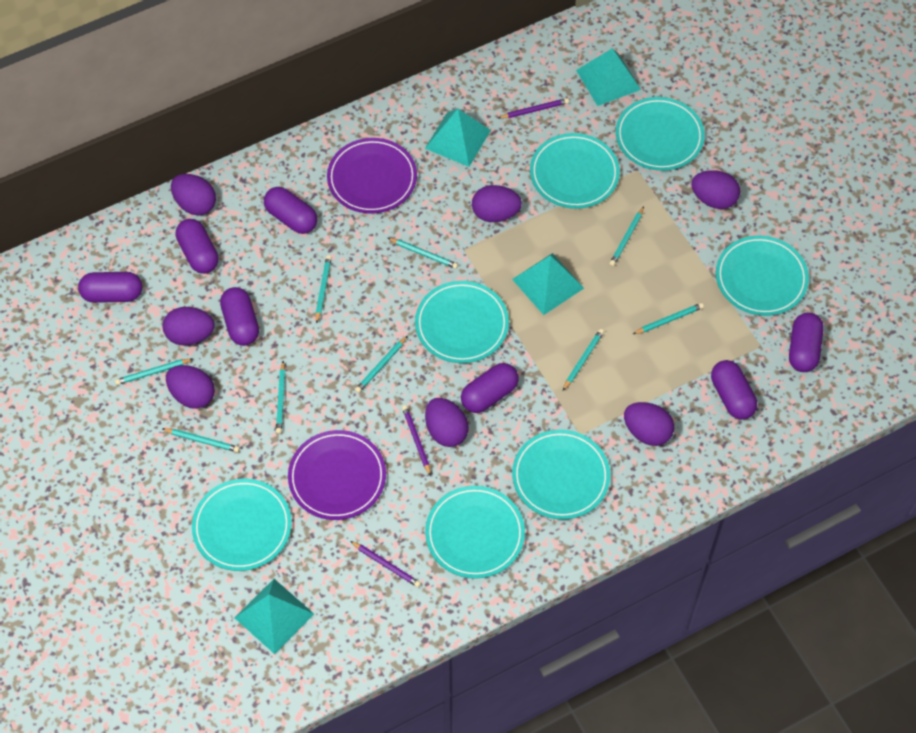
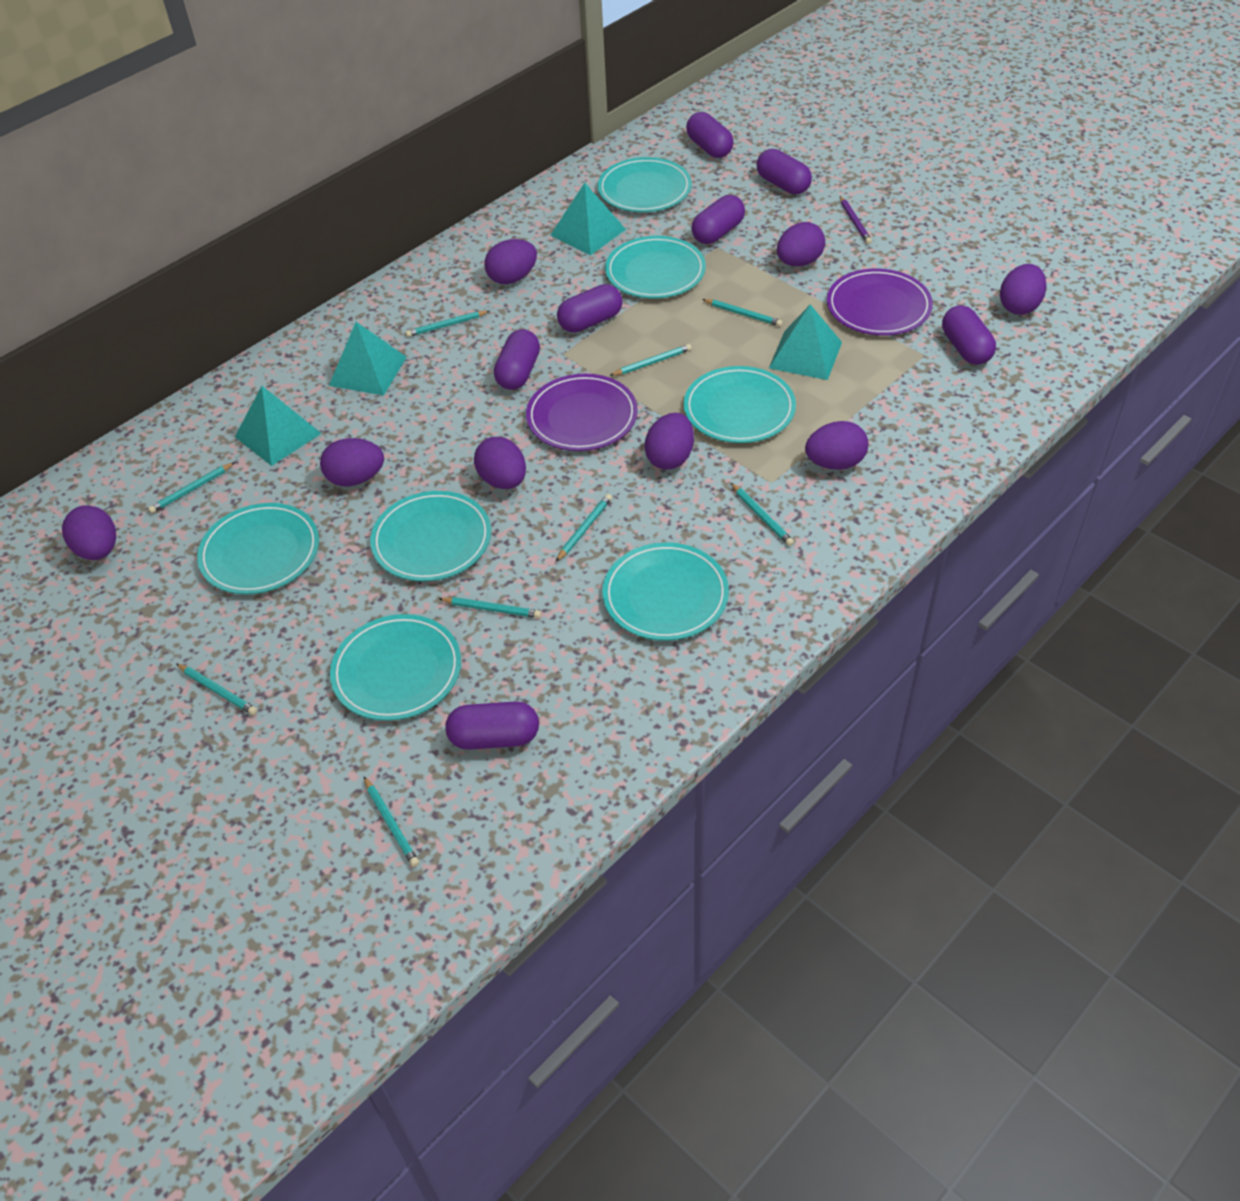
purple egg: 7 -> 8
purple pencil: 3 -> 1

